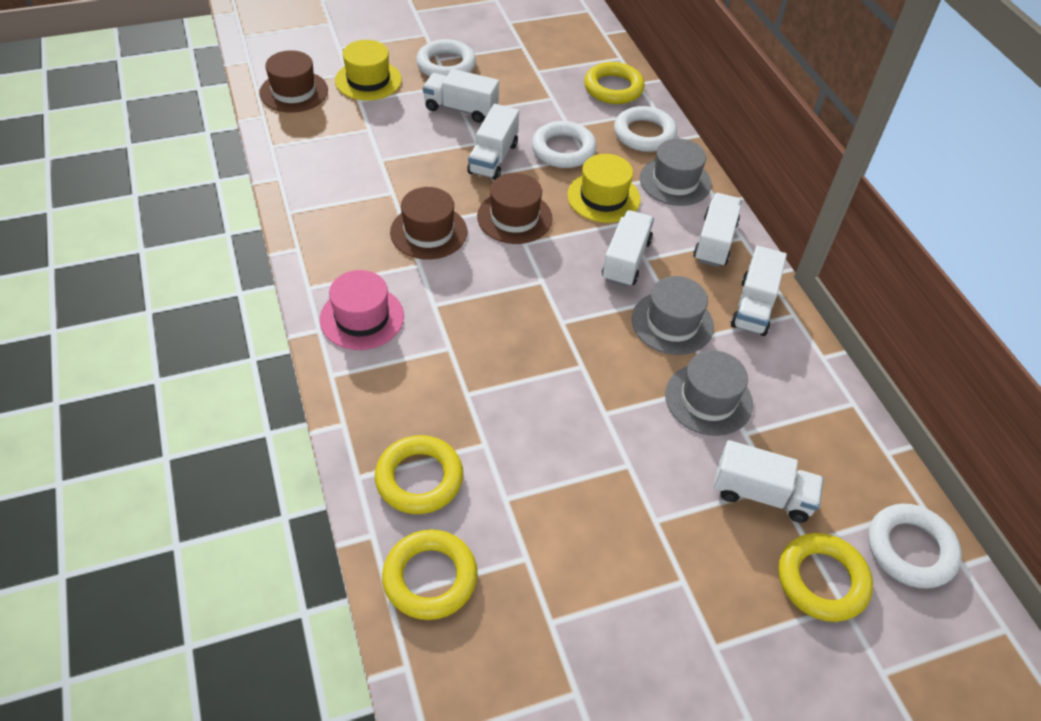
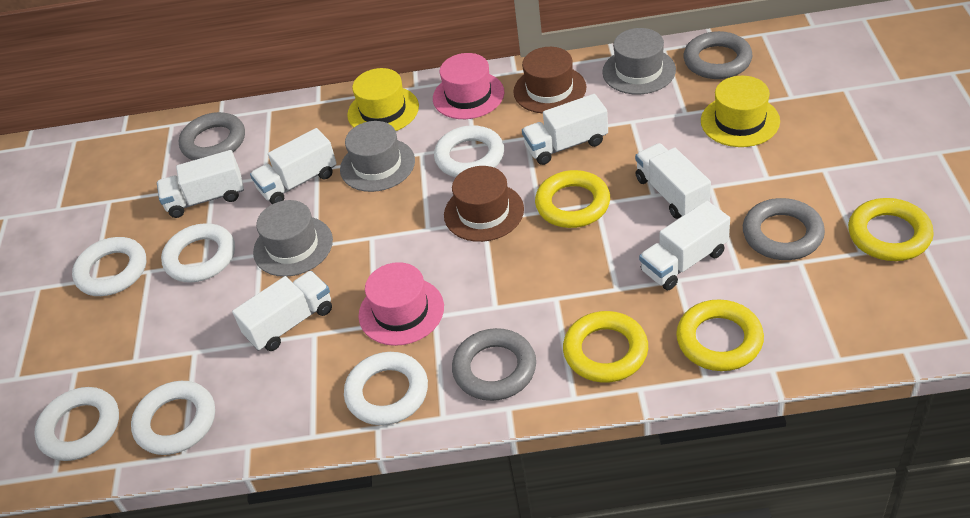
brown hat: 3 -> 2
grey ring: 0 -> 4
pink hat: 1 -> 2
white ring: 4 -> 6

